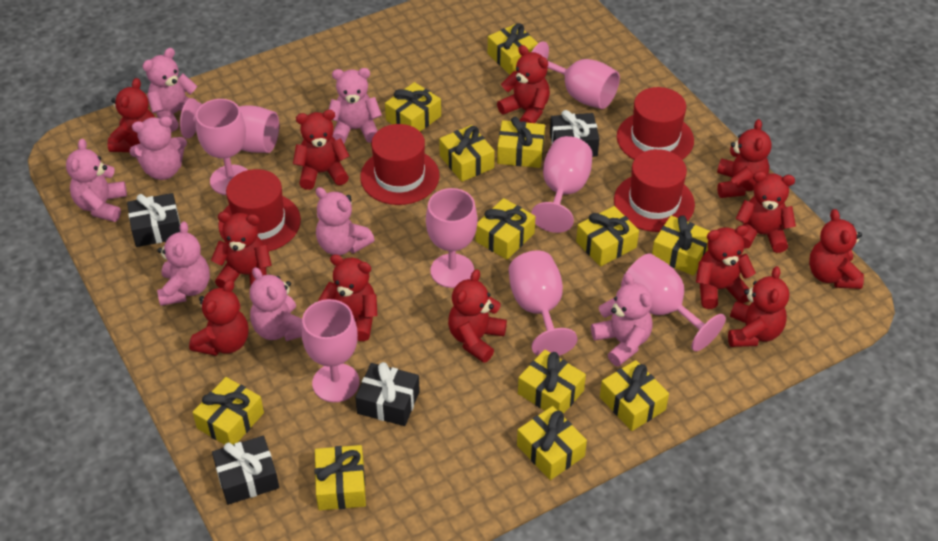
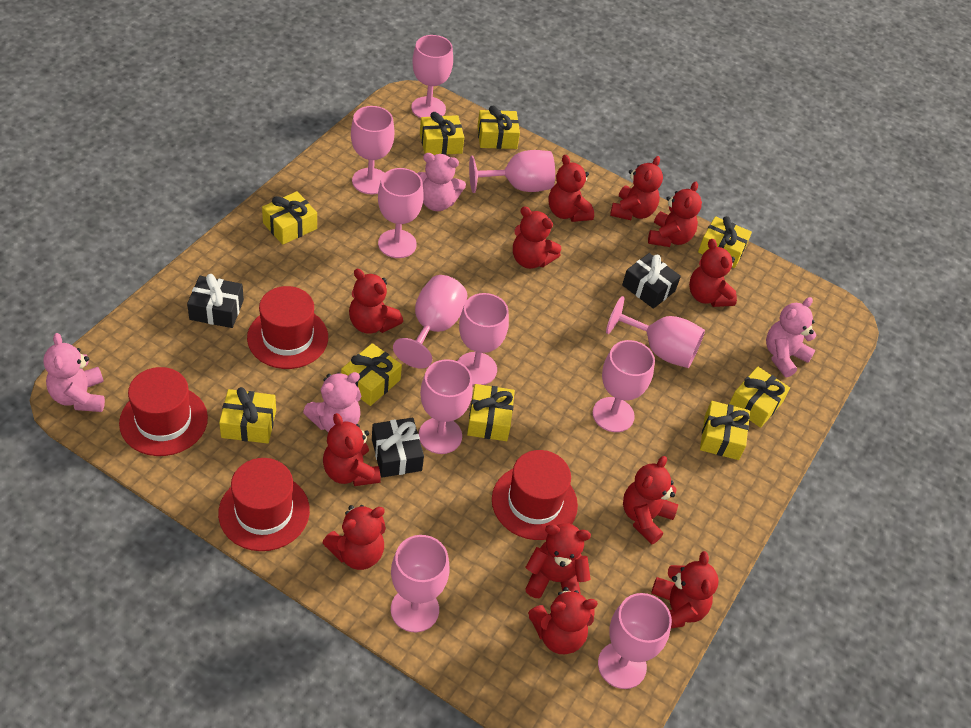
black gift: 4 -> 3
pink goblet: 8 -> 11
pink teddy bear: 8 -> 4
yellow gift: 12 -> 9

